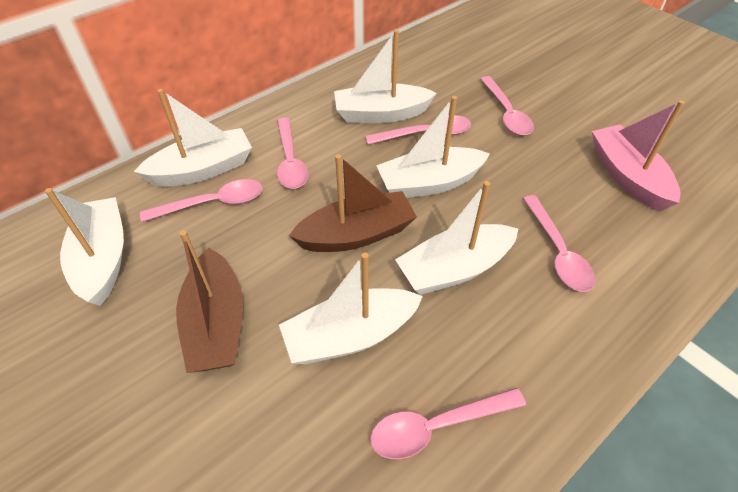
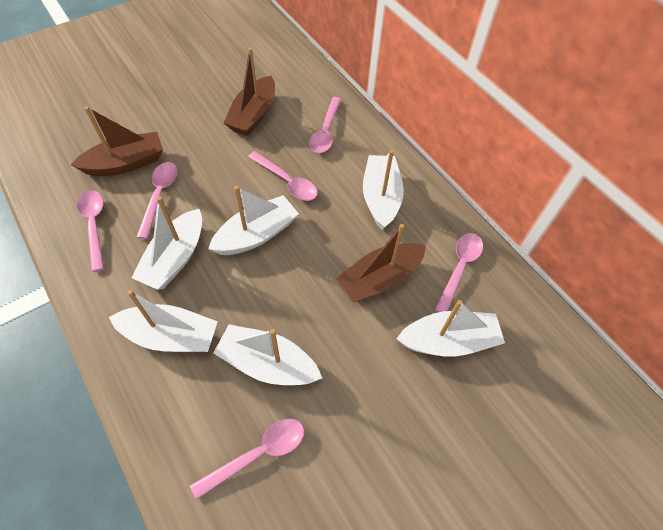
brown boat: 2 -> 3
pink boat: 1 -> 0

